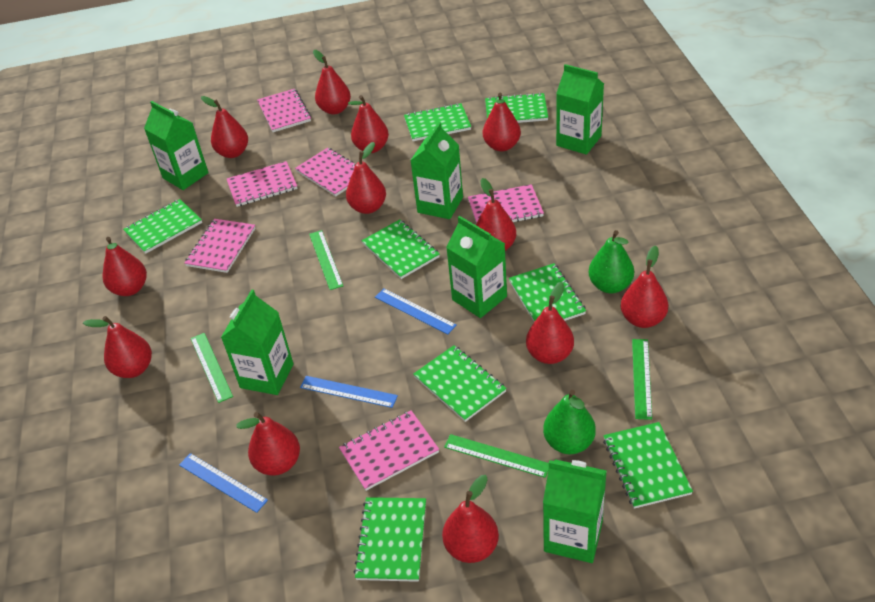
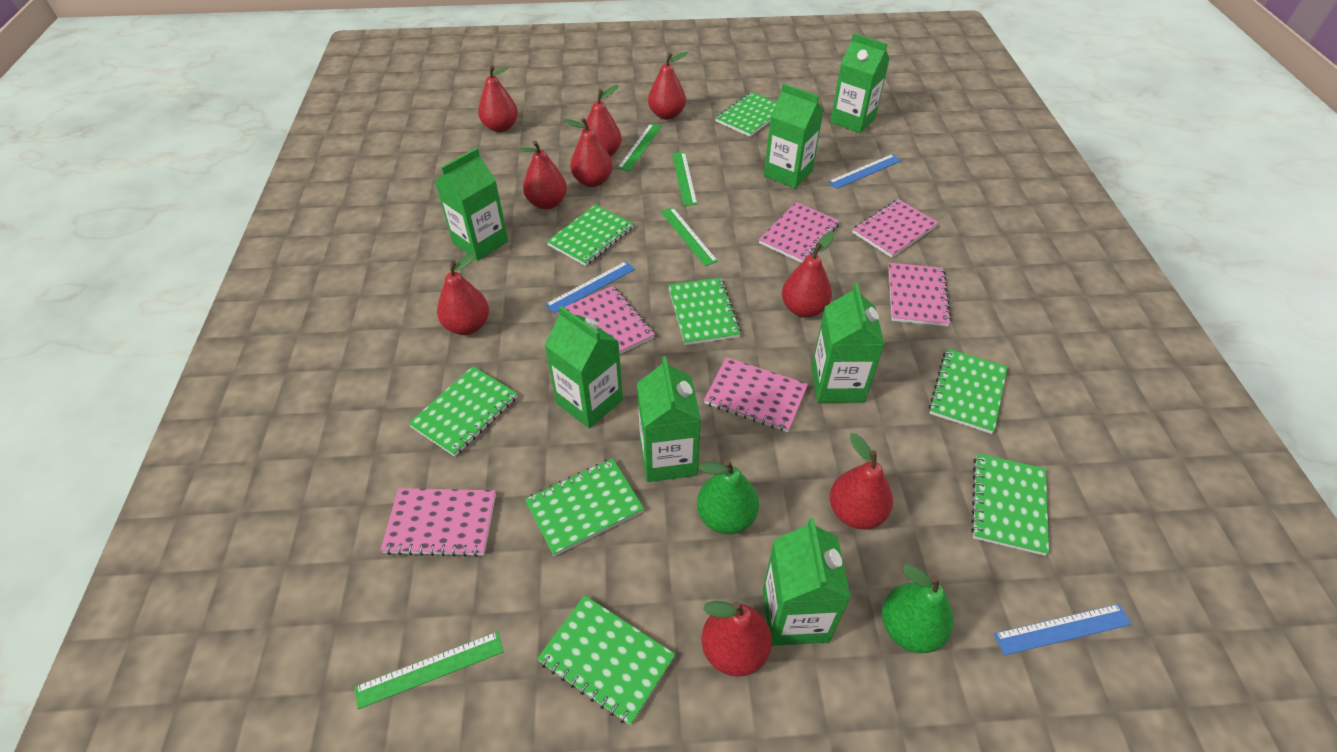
green carton: 6 -> 7
red pear: 12 -> 9

